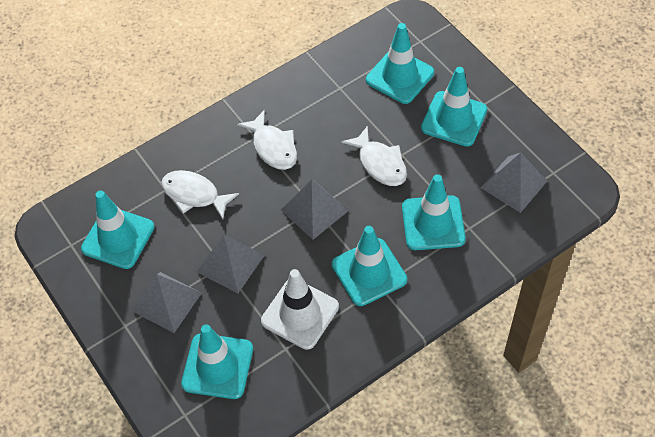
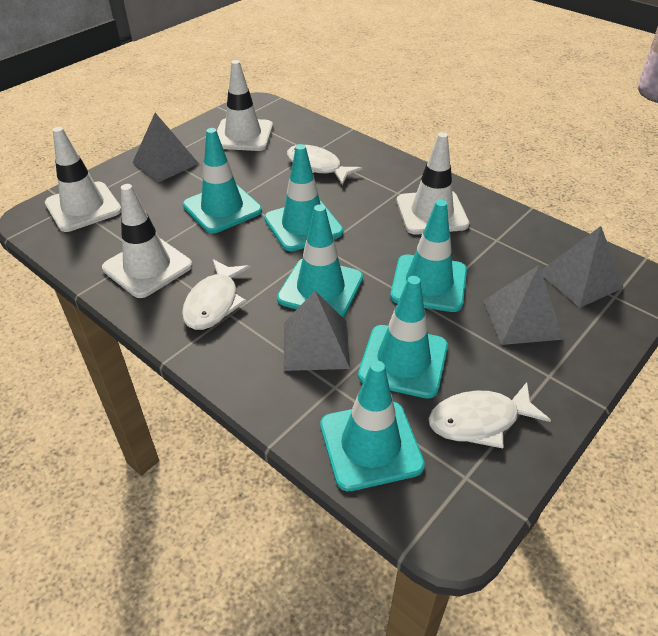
white traffic cone: 1 -> 4

